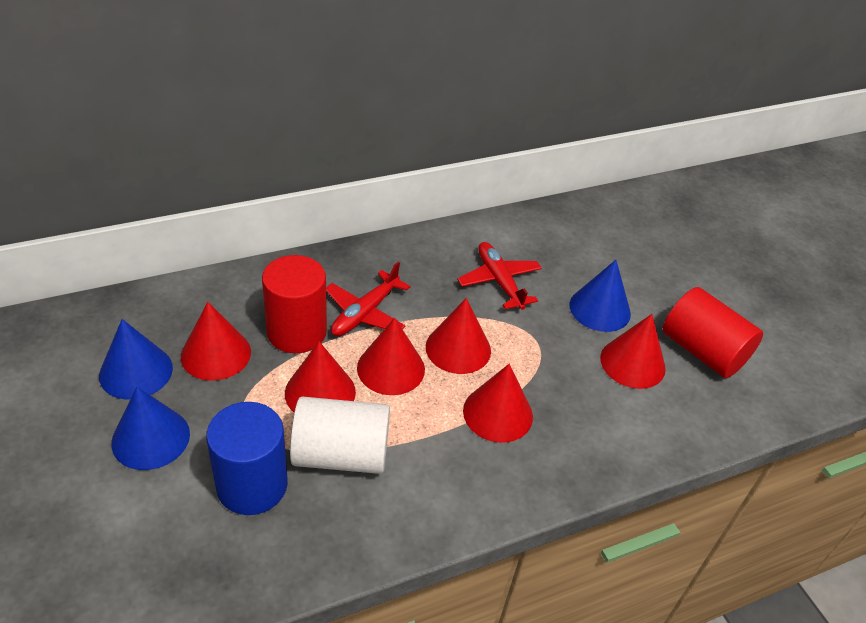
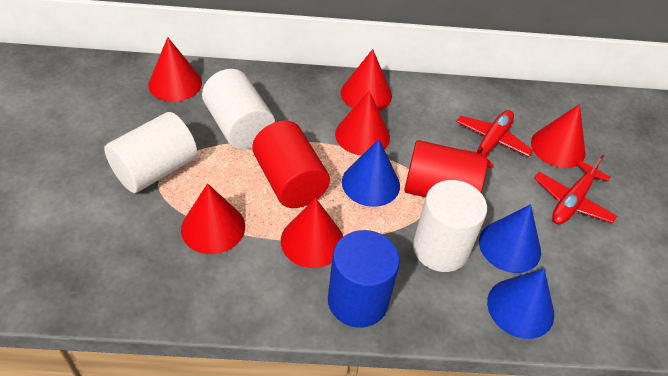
white cylinder: 1 -> 3

